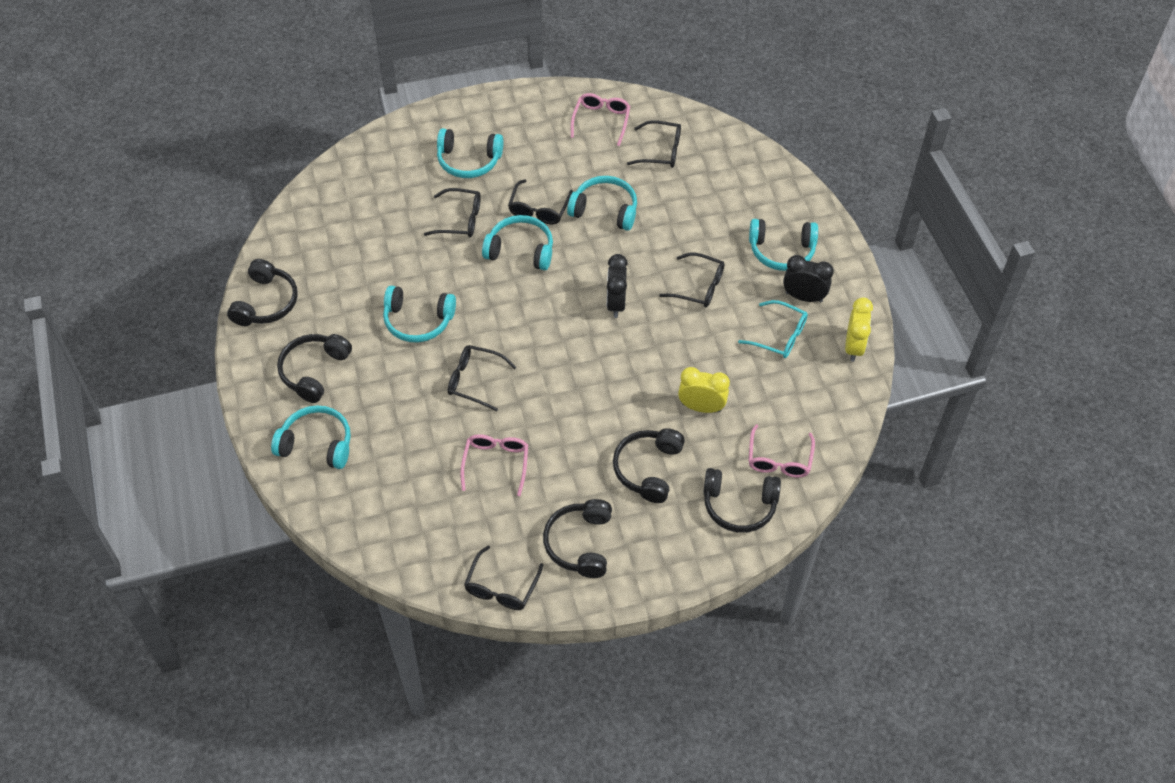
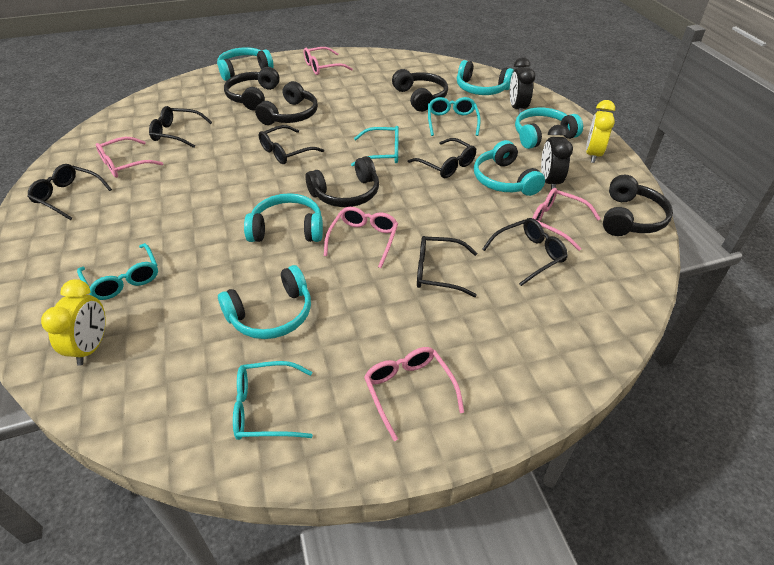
pink glasses: 3 -> 5
turquoise glasses: 1 -> 4

